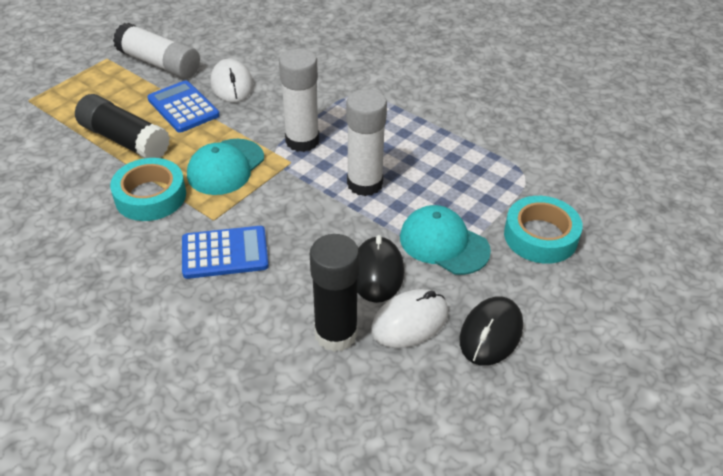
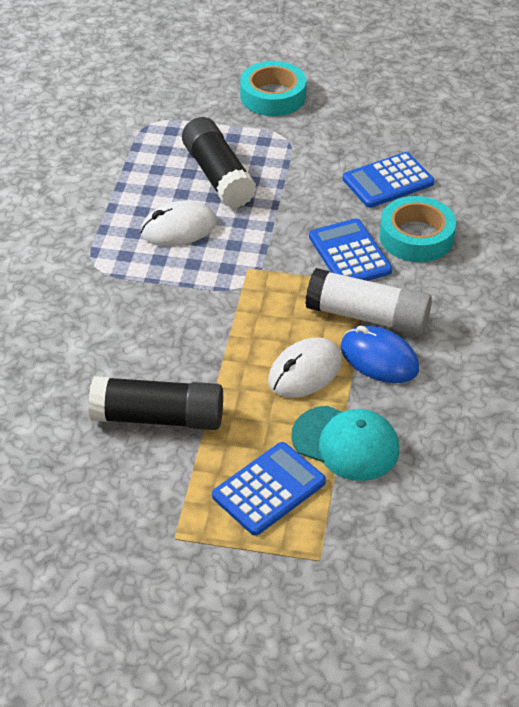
black mouse: 2 -> 0
blue calculator: 2 -> 3
blue mouse: 0 -> 1
turquoise cap: 2 -> 1
white glue stick: 3 -> 1

